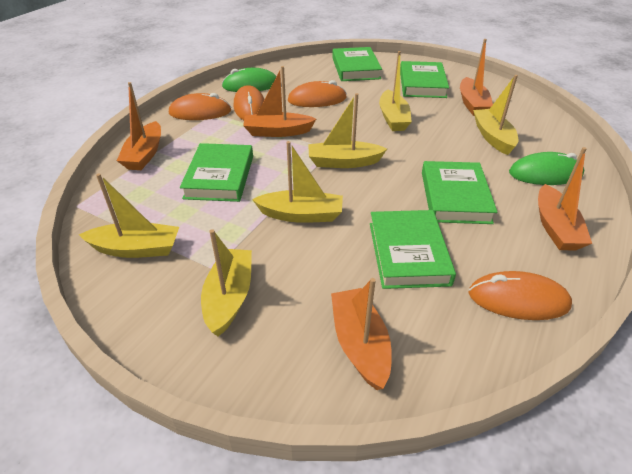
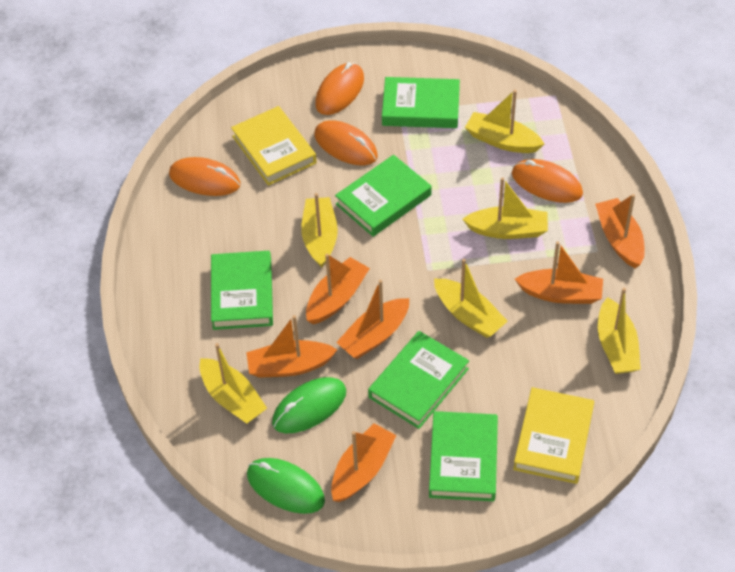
orange boat: 5 -> 6
yellow book: 0 -> 2

